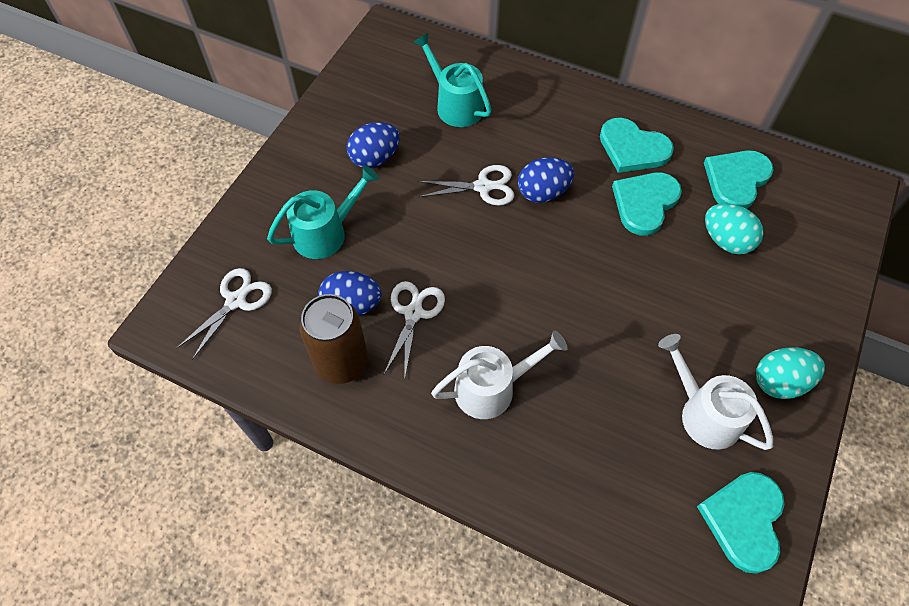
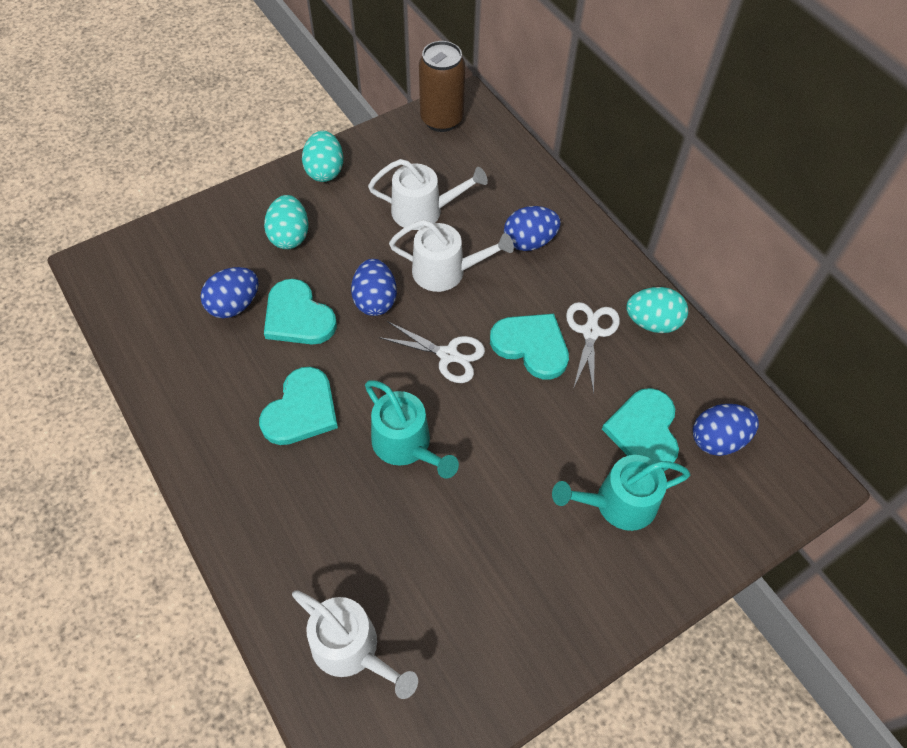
blue egg: 3 -> 4
turquoise egg: 2 -> 3
white scissors: 3 -> 2
white watering can: 2 -> 3

